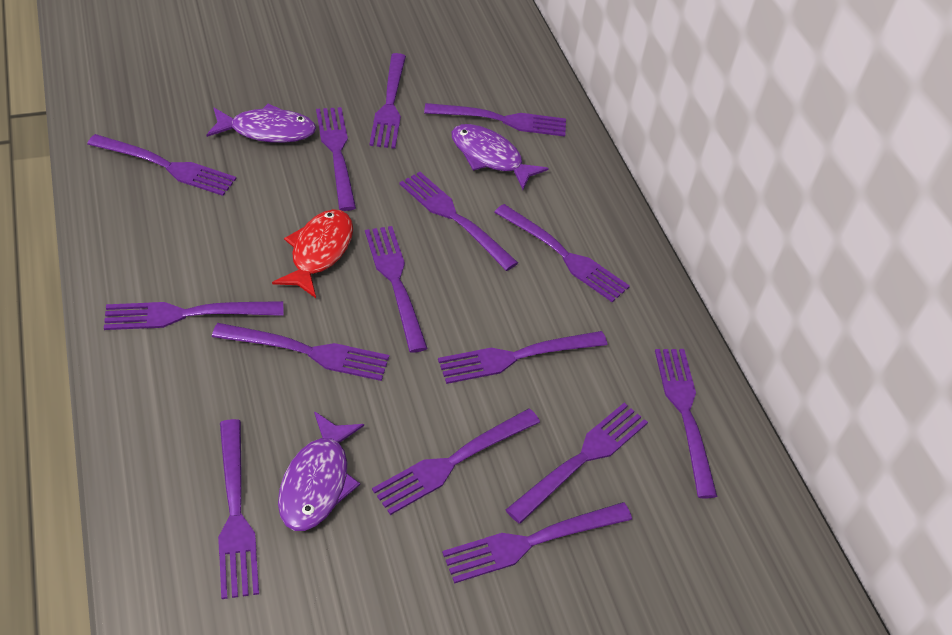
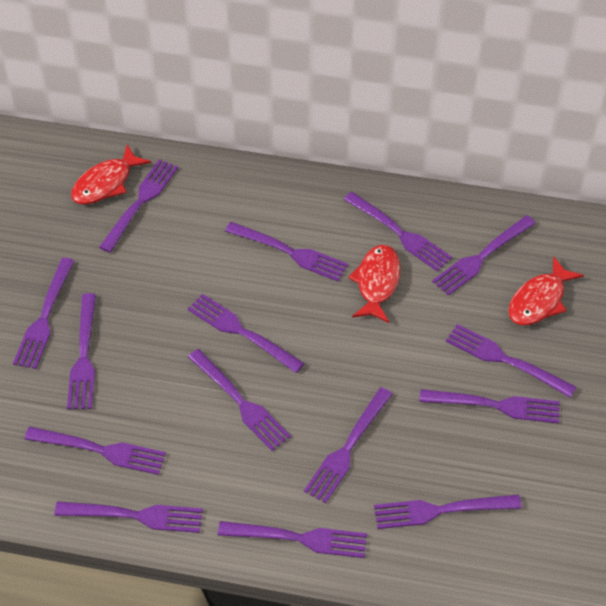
purple fish: 3 -> 0
red fish: 1 -> 3

